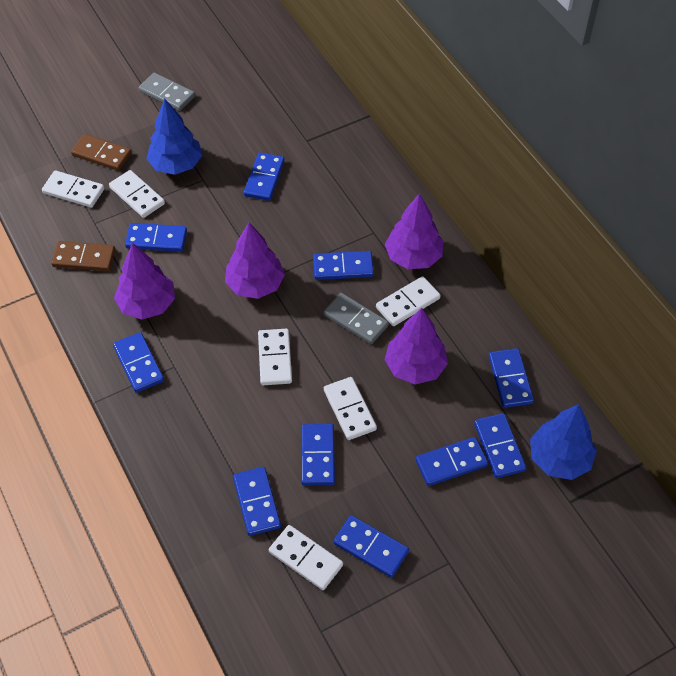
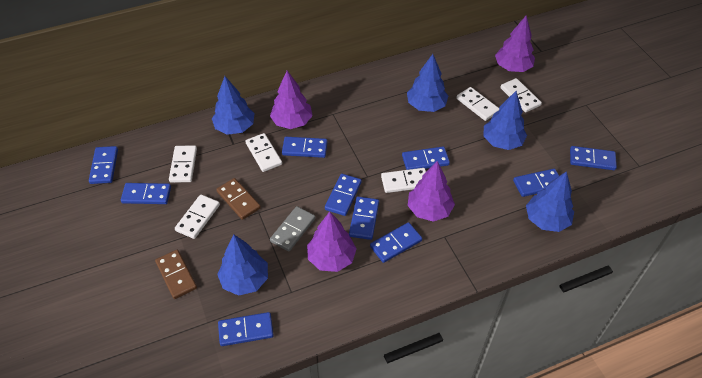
blue tree: 2 -> 5
grey domino: 2 -> 1

